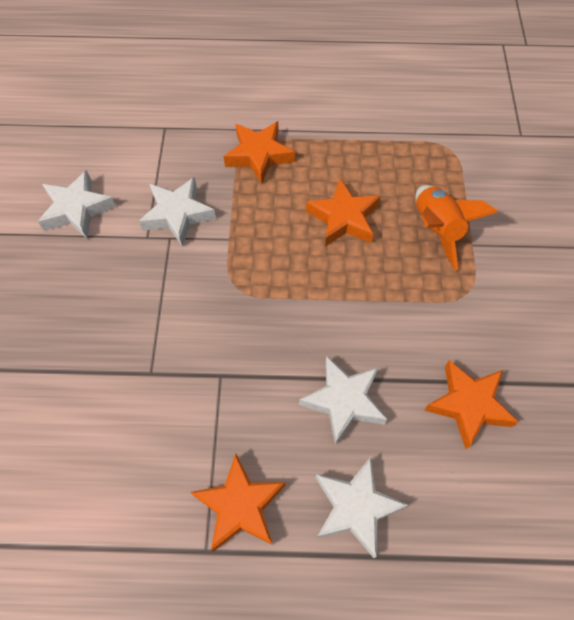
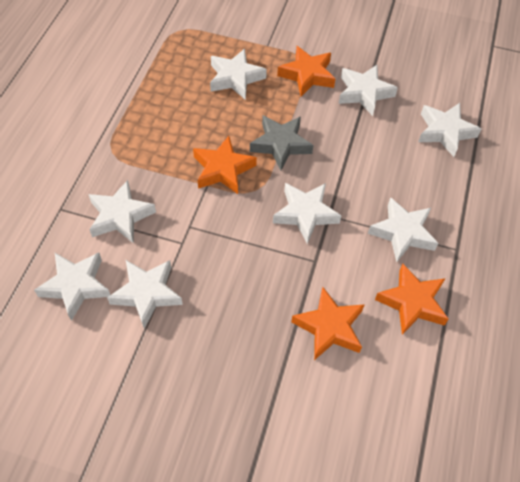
grey star: 0 -> 1
orange rocket: 1 -> 0
white star: 4 -> 8

